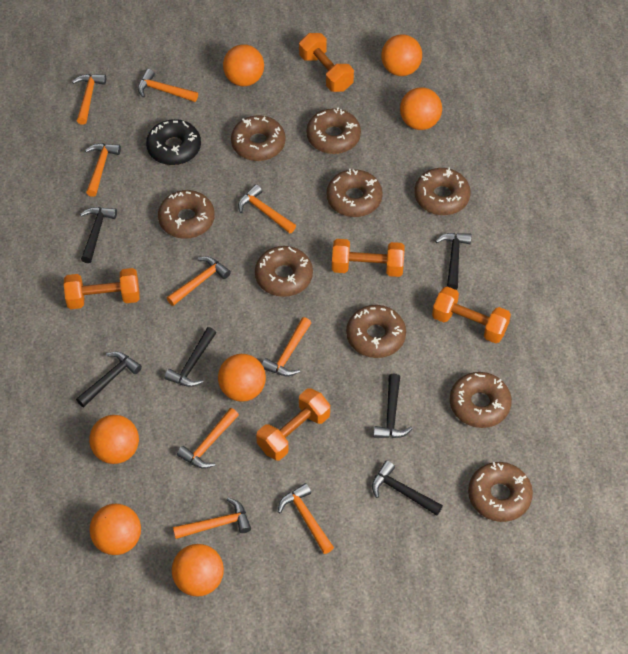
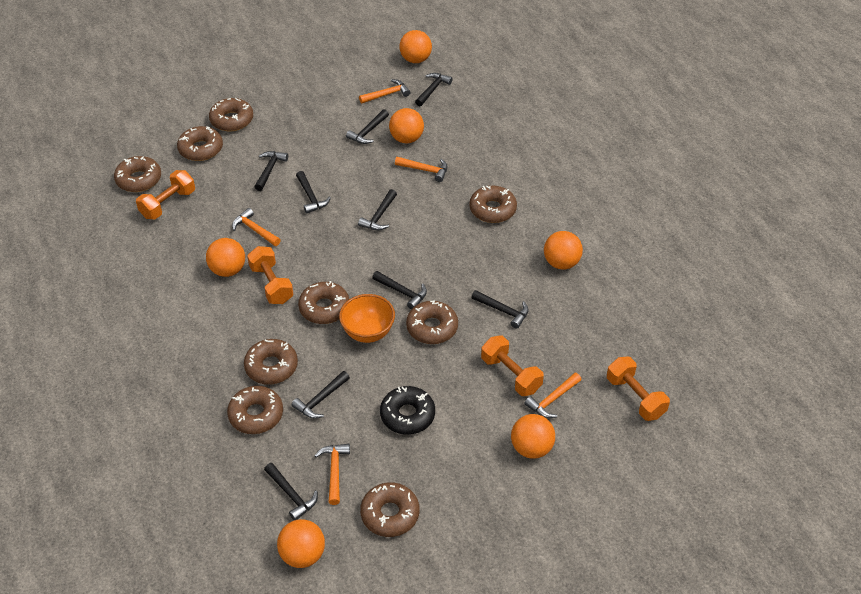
black hammer: 6 -> 9
orange ball: 7 -> 6
orange bowl: 0 -> 1
orange dumbbell: 5 -> 4
orange hammer: 9 -> 5

